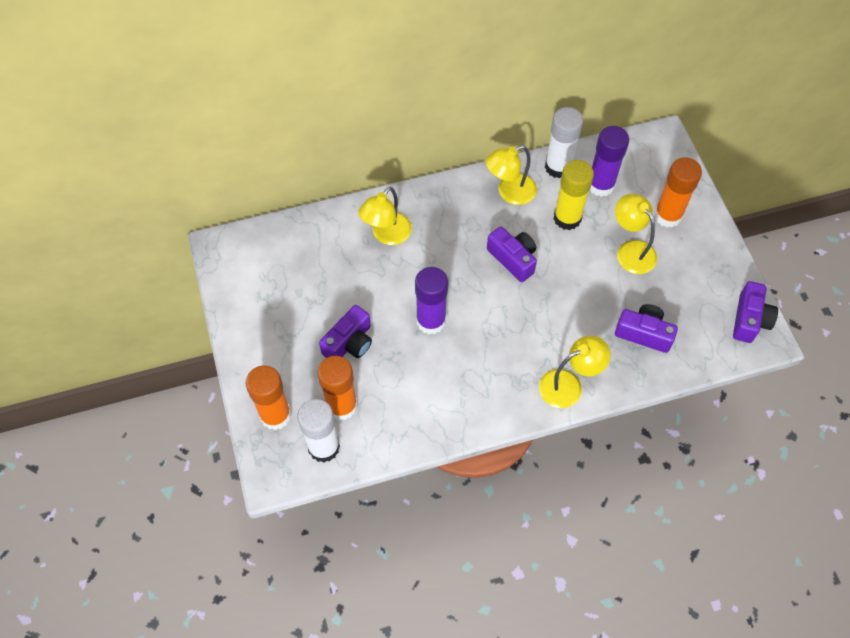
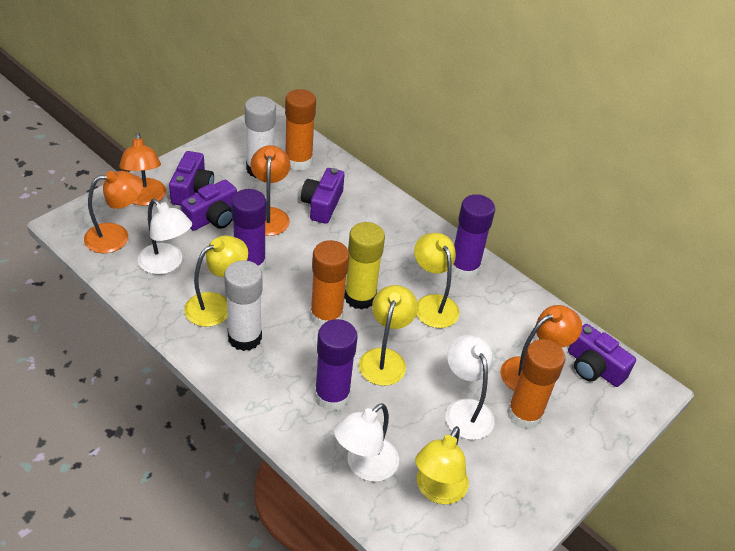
orange lamp: 0 -> 4
purple glue stick: 2 -> 3
white lamp: 0 -> 3

